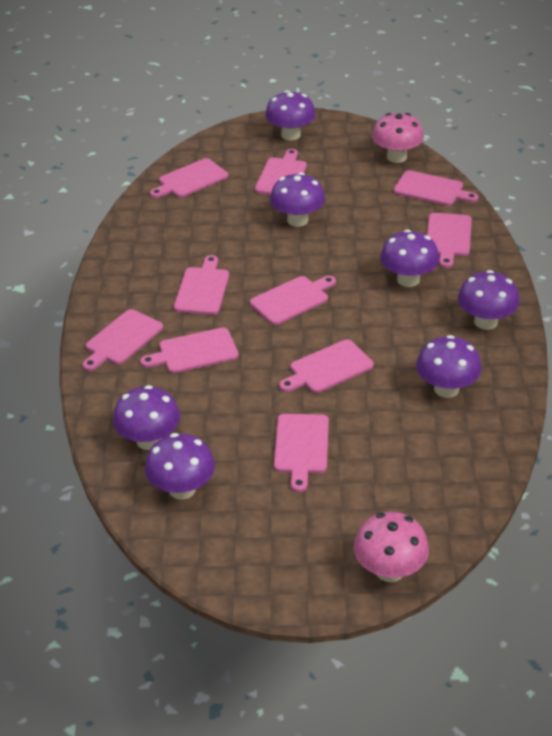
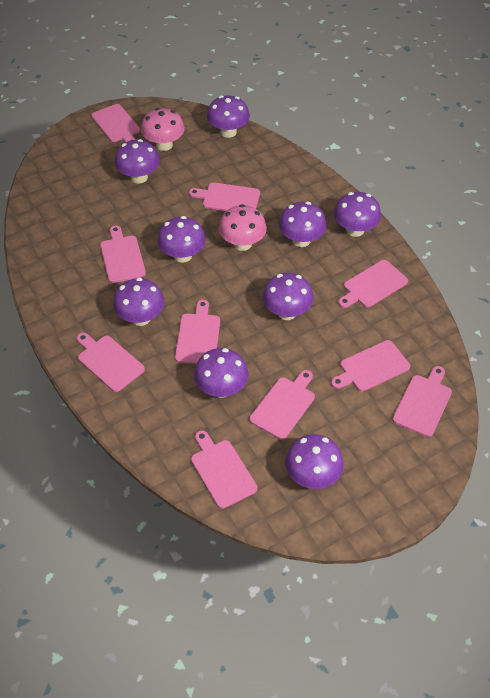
purple mushroom: 7 -> 9

